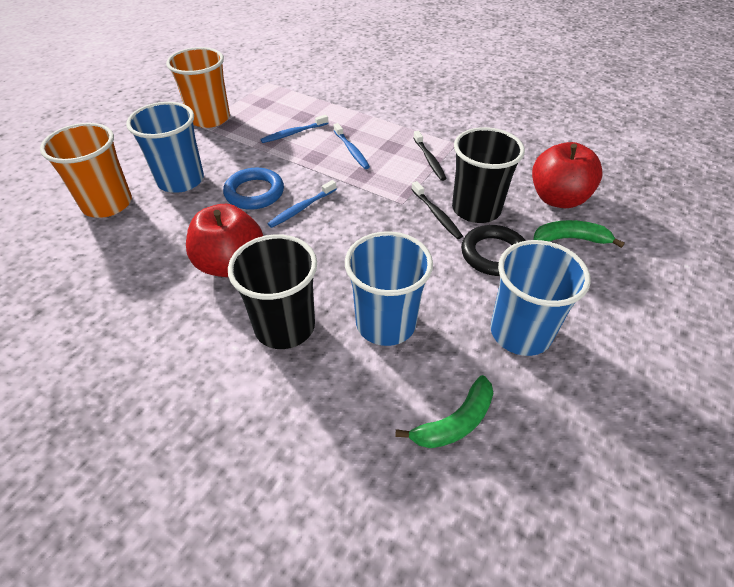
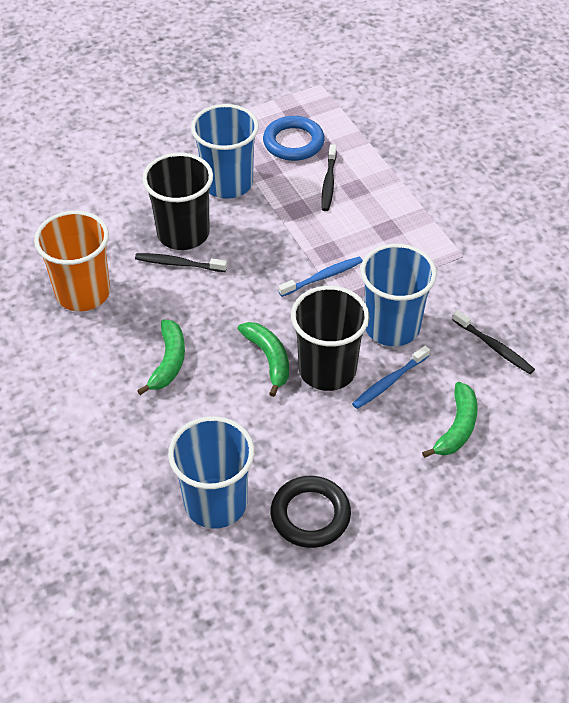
black toothbrush: 2 -> 3
blue toothbrush: 3 -> 2
green banana: 2 -> 3
orange cup: 2 -> 1
red apple: 2 -> 0

